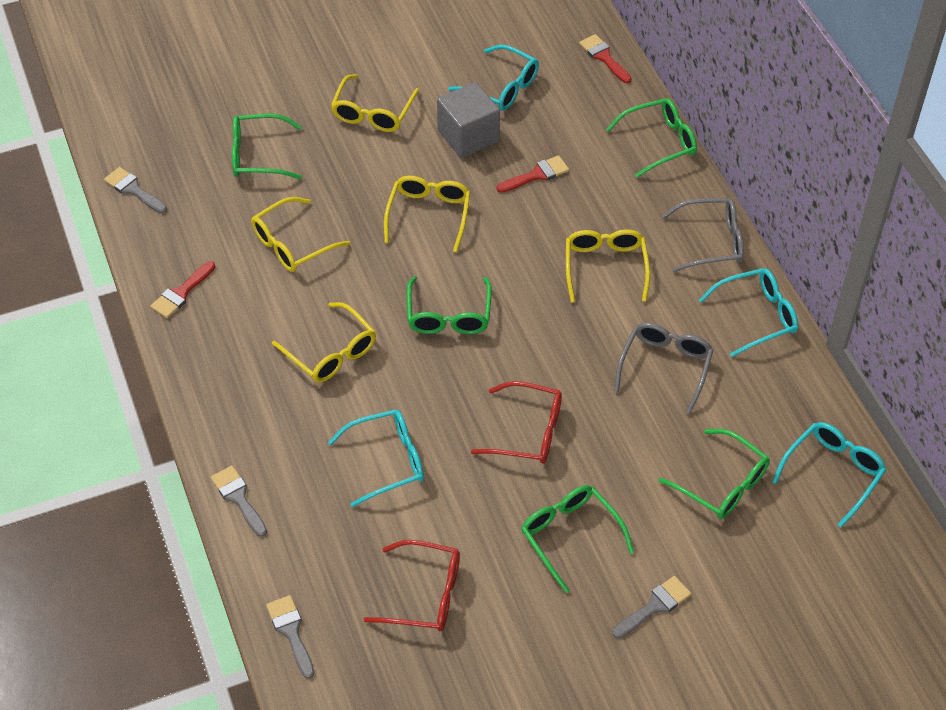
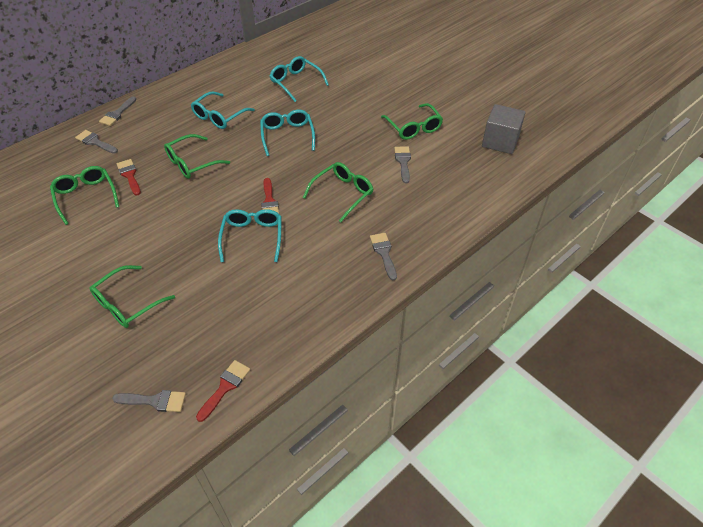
grey brush: 4 -> 5
grey glasses: 2 -> 0
red glasses: 2 -> 0
yellow glasses: 5 -> 0

